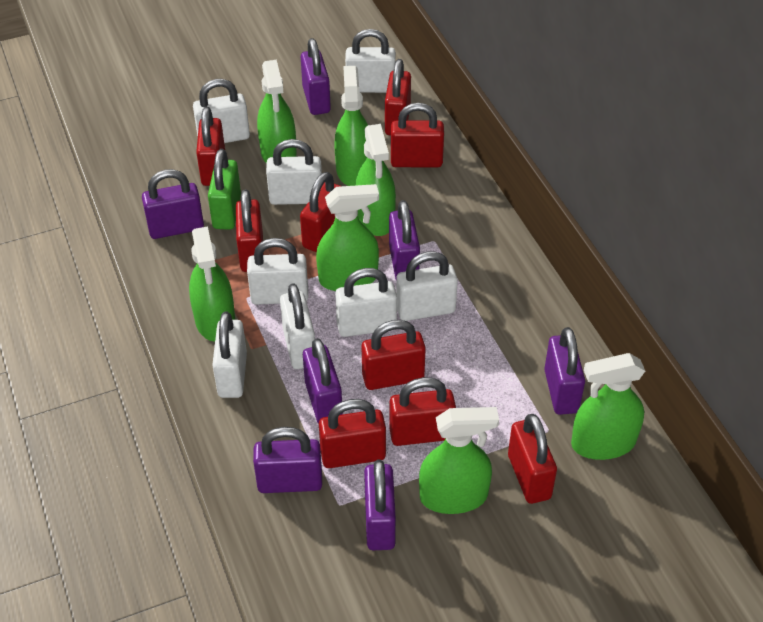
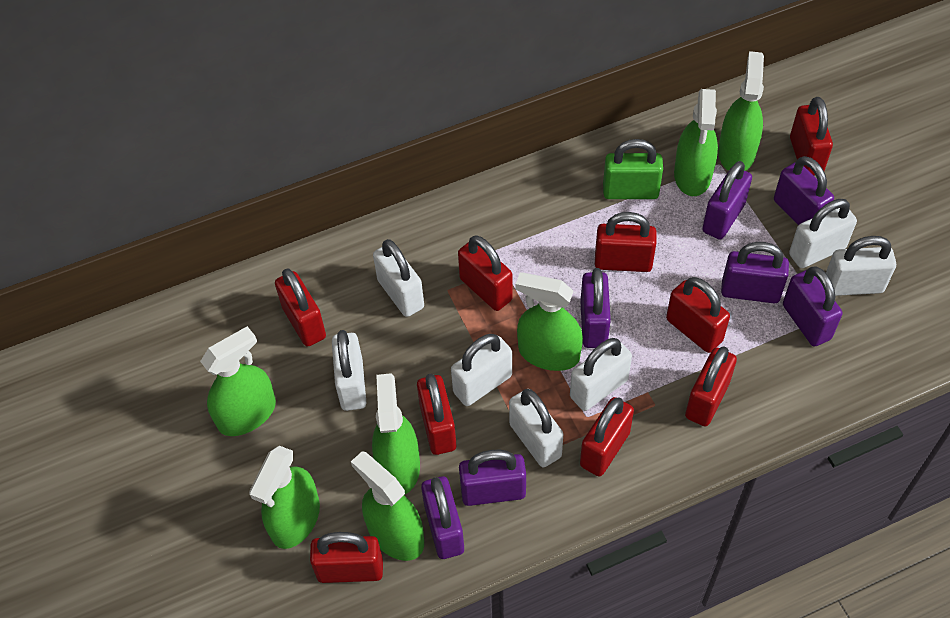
white padlock: 8 -> 7

